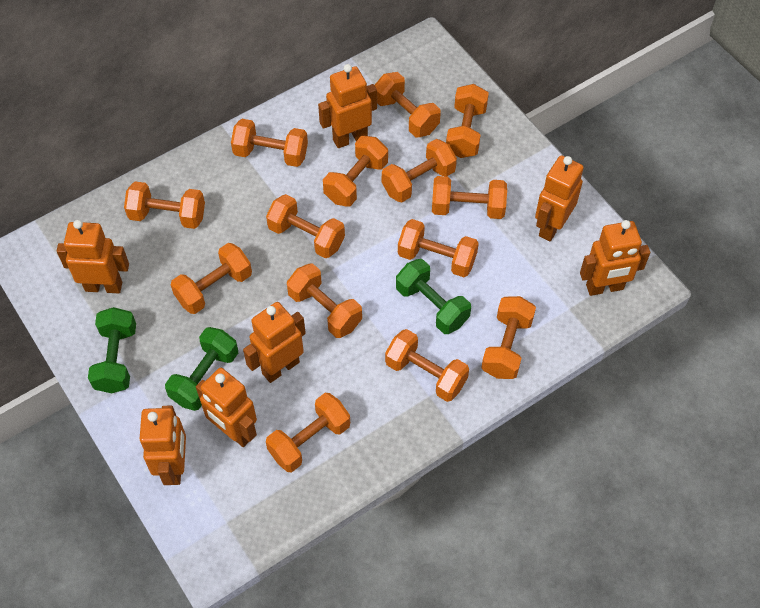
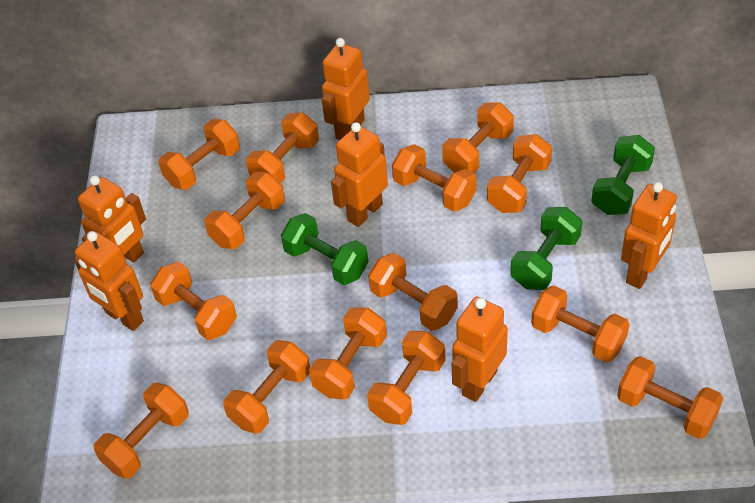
orange robot: 7 -> 6

